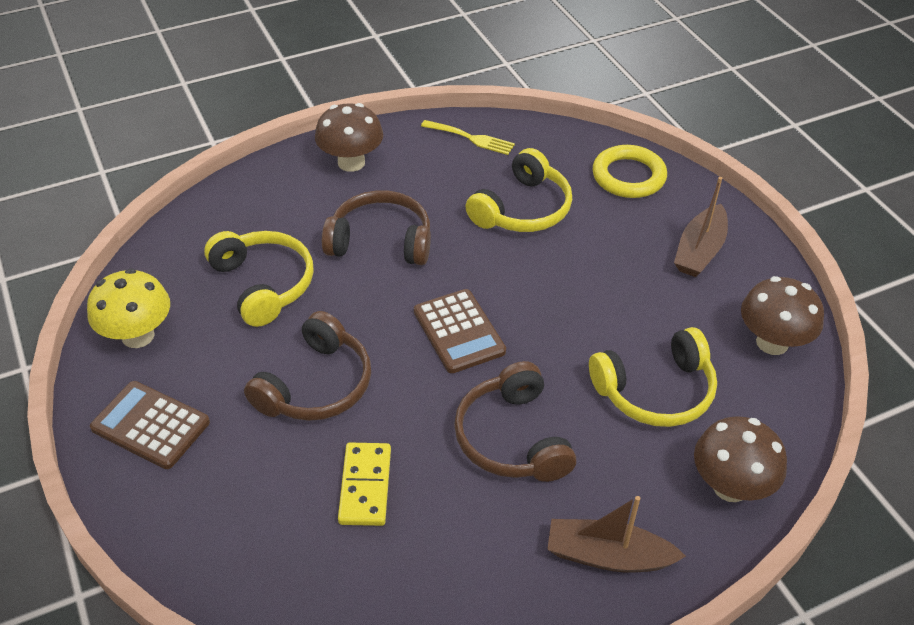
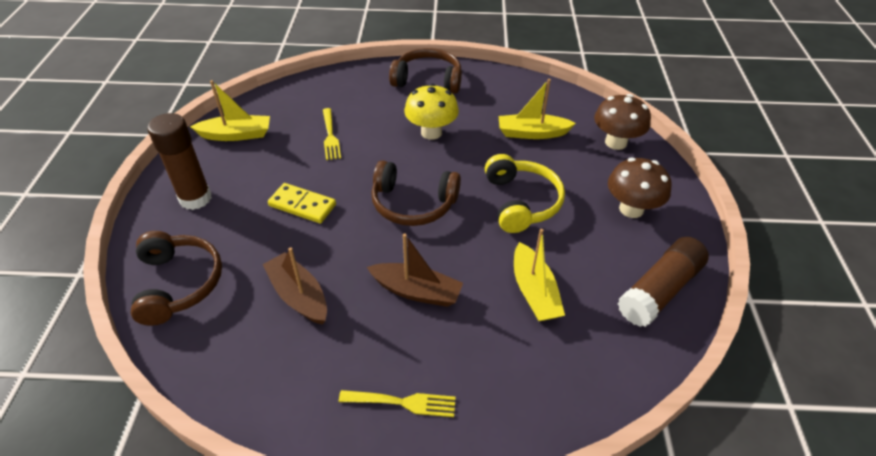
brown calculator: 2 -> 0
brown glue stick: 0 -> 2
brown mushroom: 3 -> 2
yellow boat: 0 -> 3
yellow fork: 1 -> 2
yellow headphones: 3 -> 1
yellow ring: 1 -> 0

